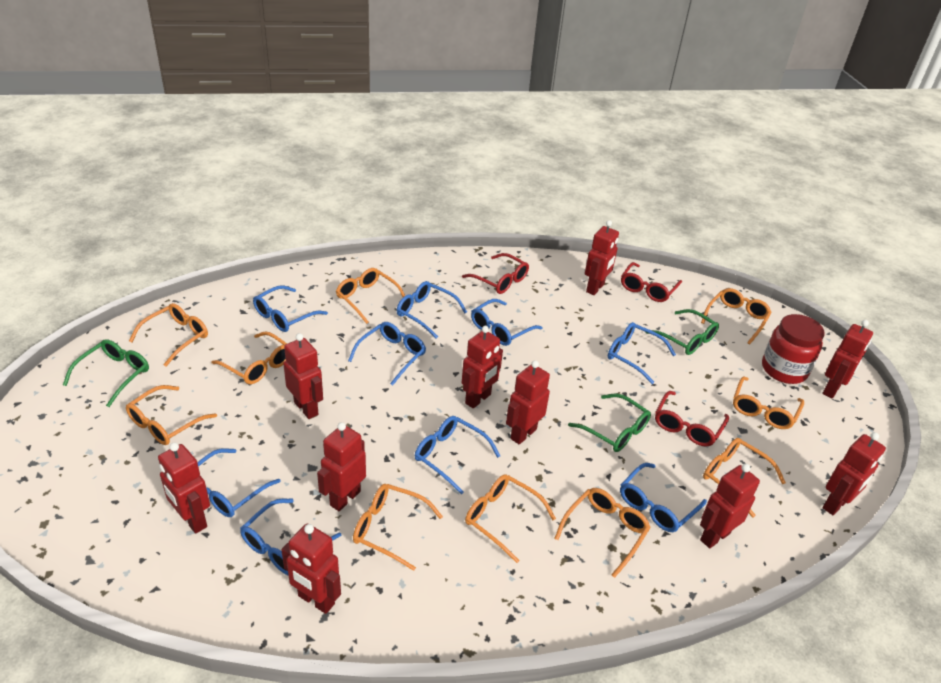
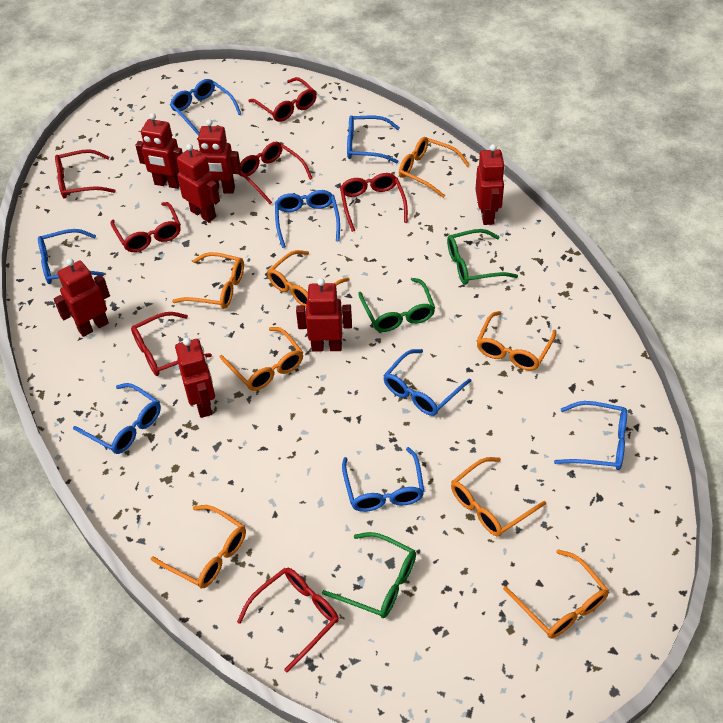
blue glasses: 9 -> 8
orange glasses: 10 -> 8
red glasses: 3 -> 7
red jar: 1 -> 0
red robot: 10 -> 7

